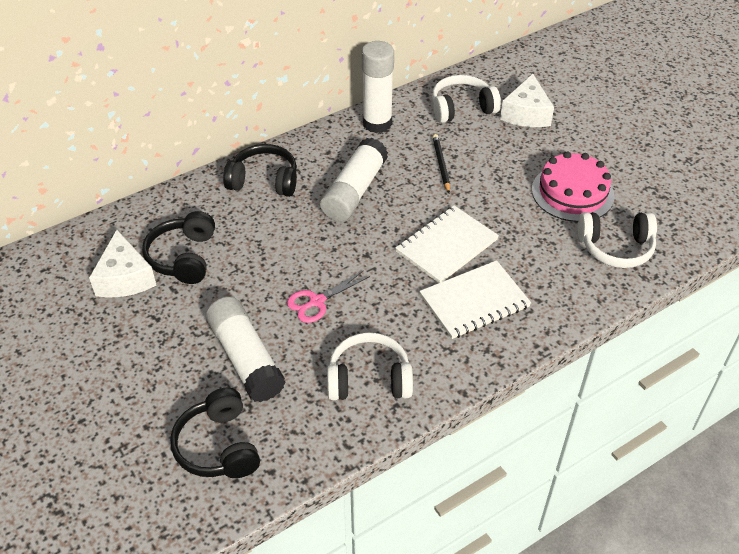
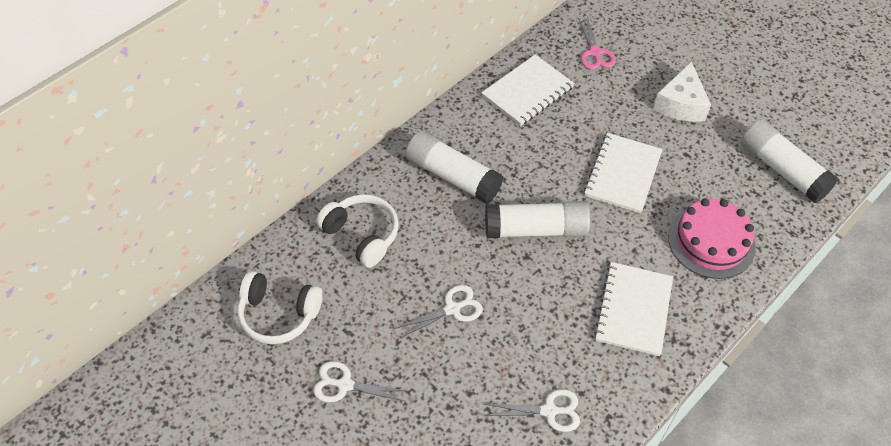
black headphones: 3 -> 0
black pencil: 1 -> 0
white cheese: 2 -> 1
white headphones: 3 -> 2
white notebook: 2 -> 3
white scissors: 0 -> 3

